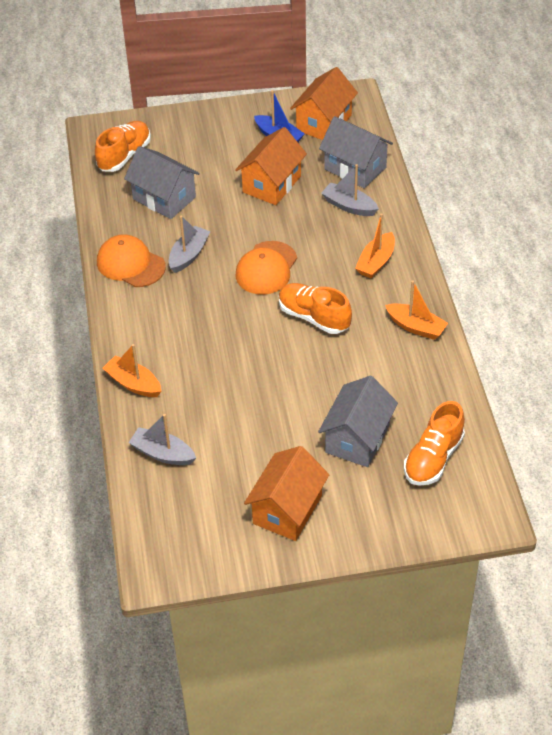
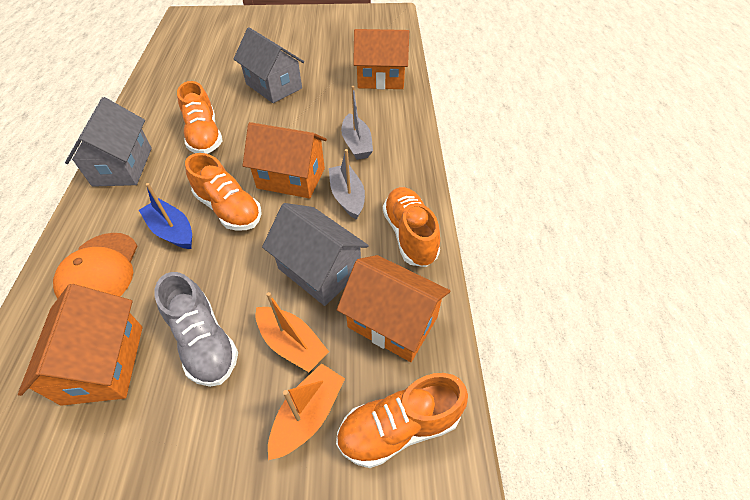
grey boat: 3 -> 2
grey shoe: 0 -> 1
orange boat: 3 -> 2
orange cap: 2 -> 1
orange house: 3 -> 4
orange shoe: 3 -> 4

